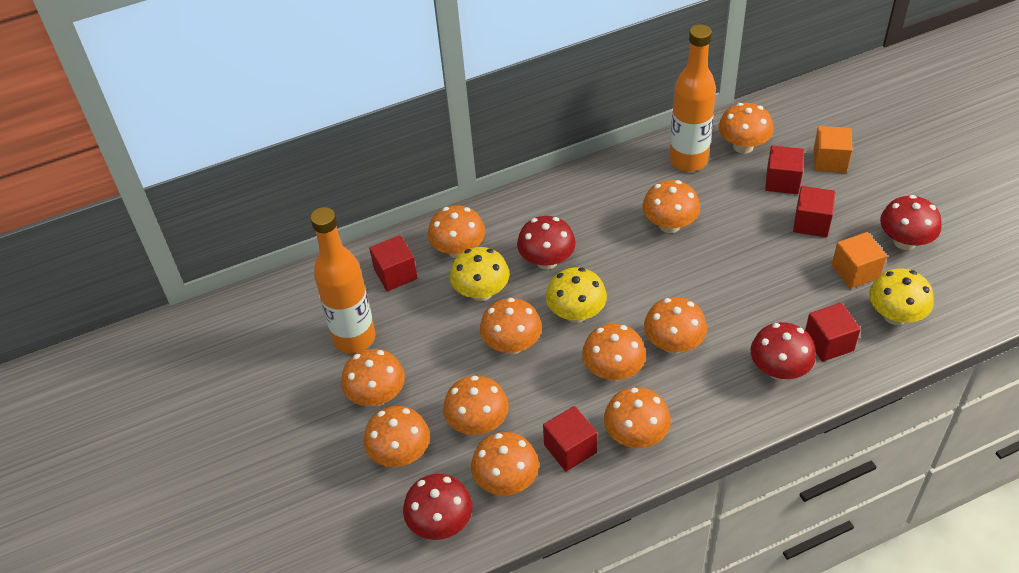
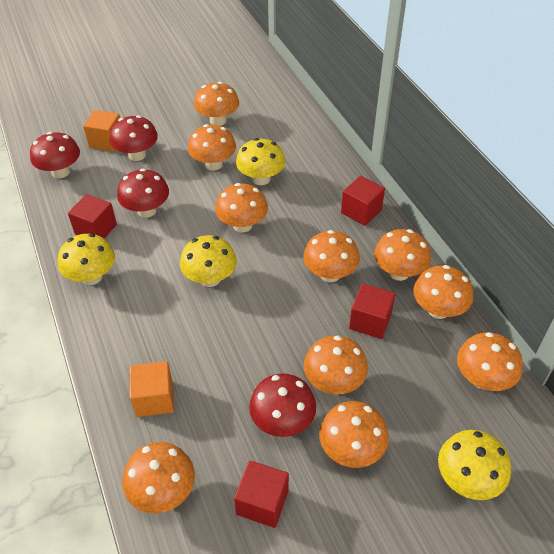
orange bottle: 2 -> 0
orange mushroom: 11 -> 10
red cube: 5 -> 4
yellow mushroom: 3 -> 4

